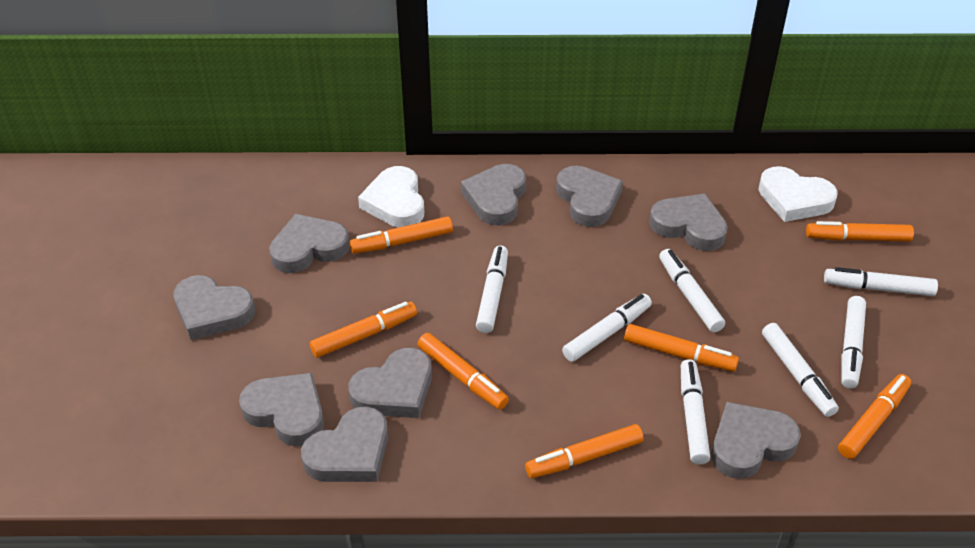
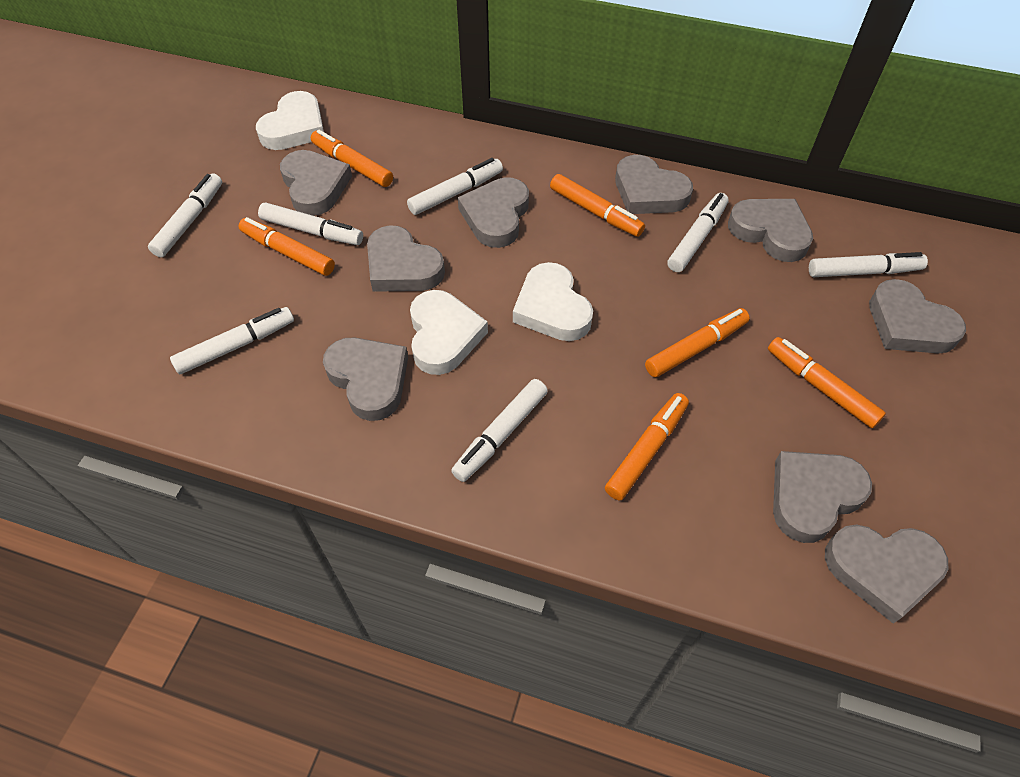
orange marker: 7 -> 6
white heart: 2 -> 3

